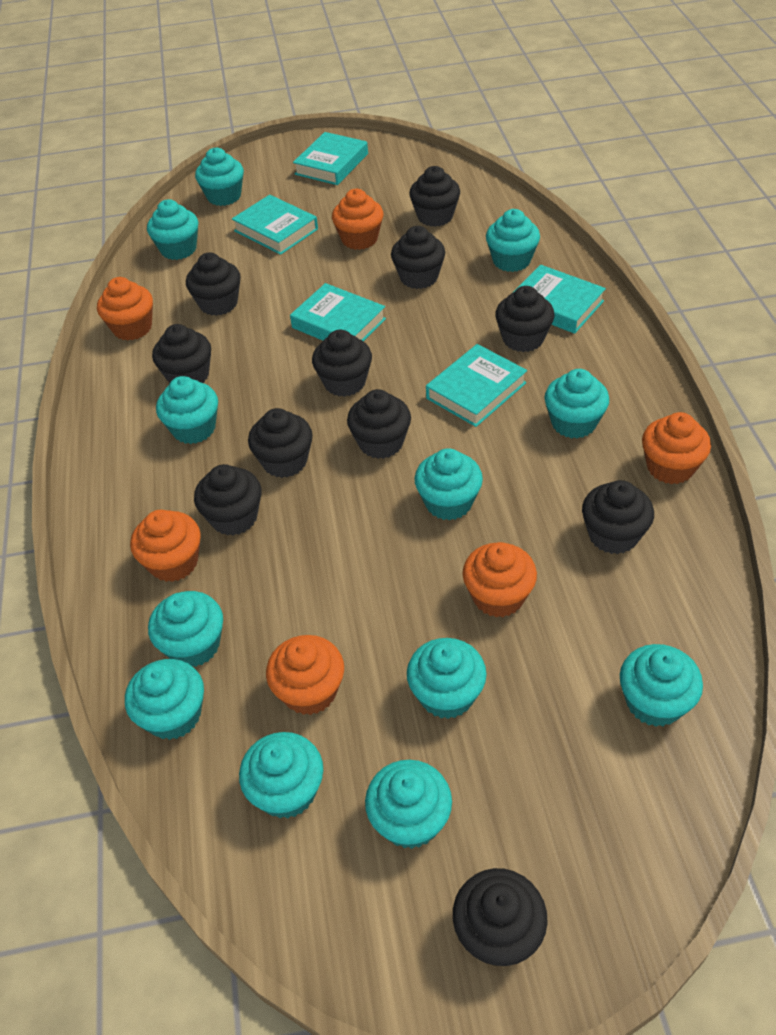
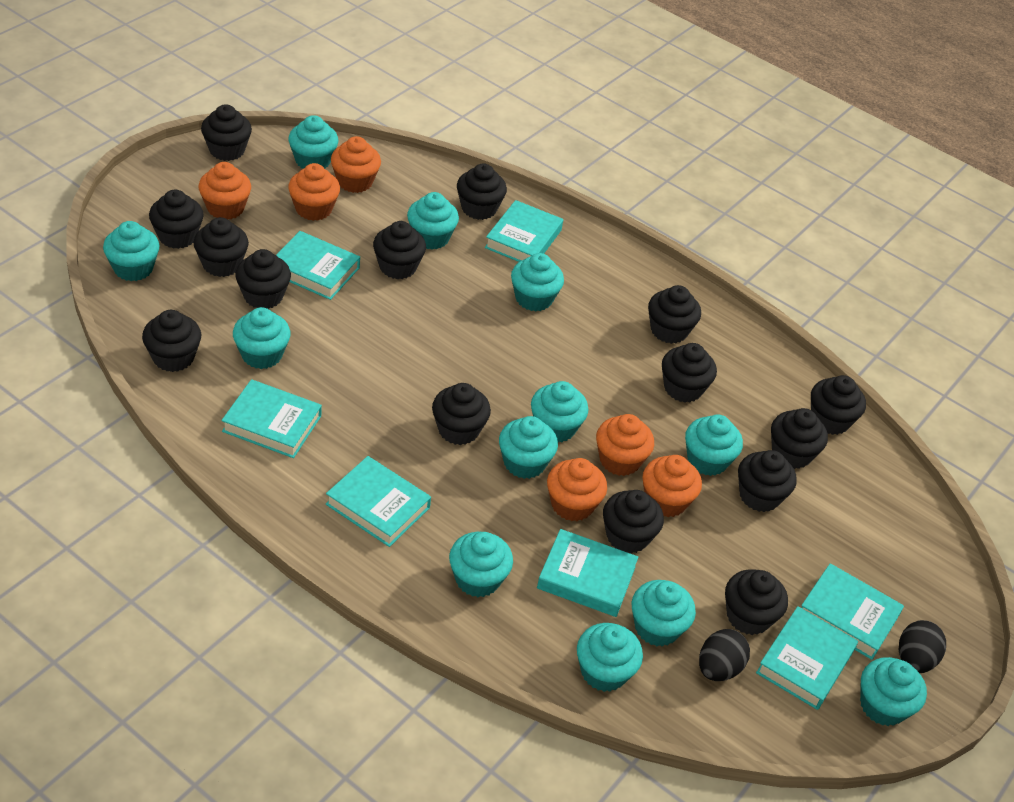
black cupcake: 11 -> 15
black egg: 0 -> 2
turquoise book: 5 -> 7

